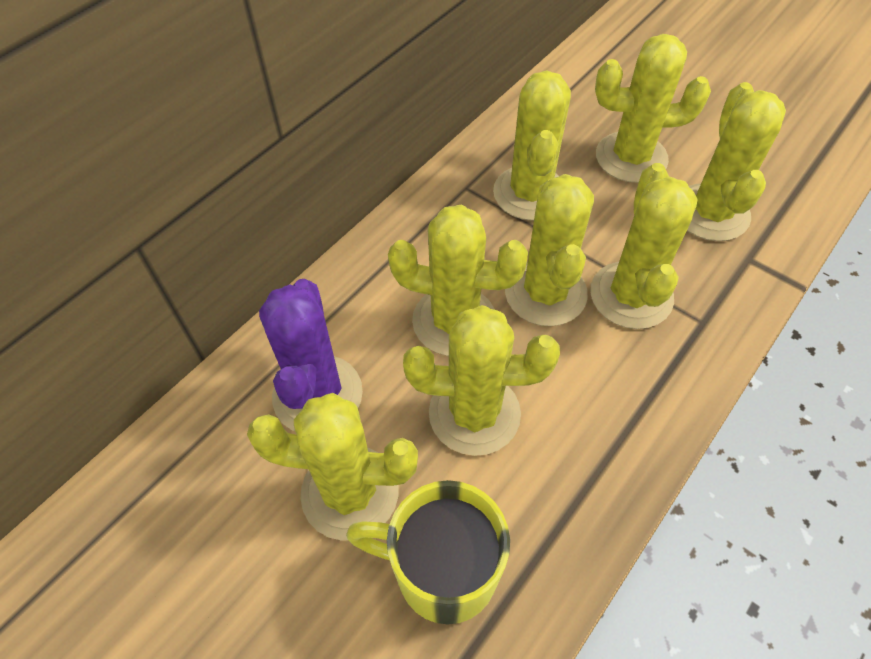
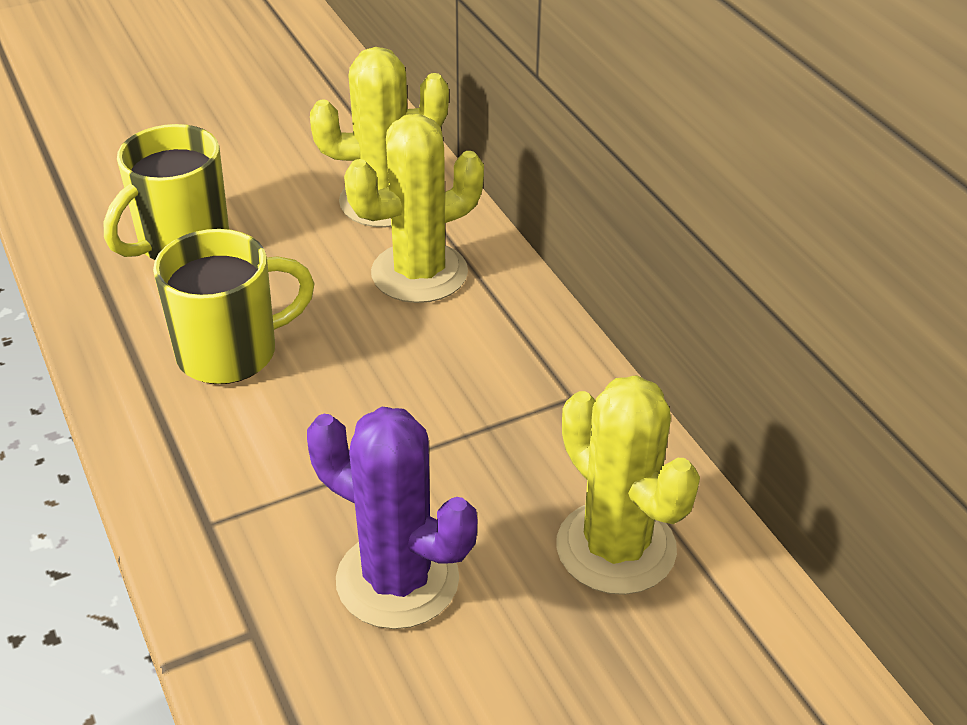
yellow cactus: 8 -> 3
yellow mug: 1 -> 2

